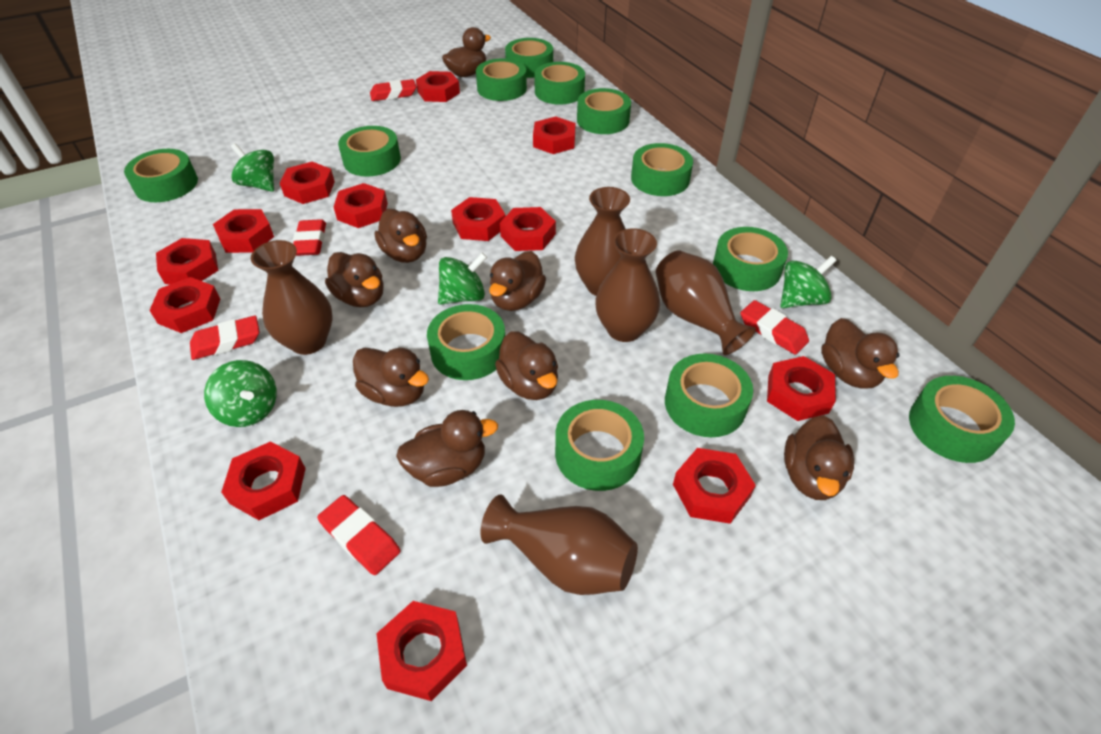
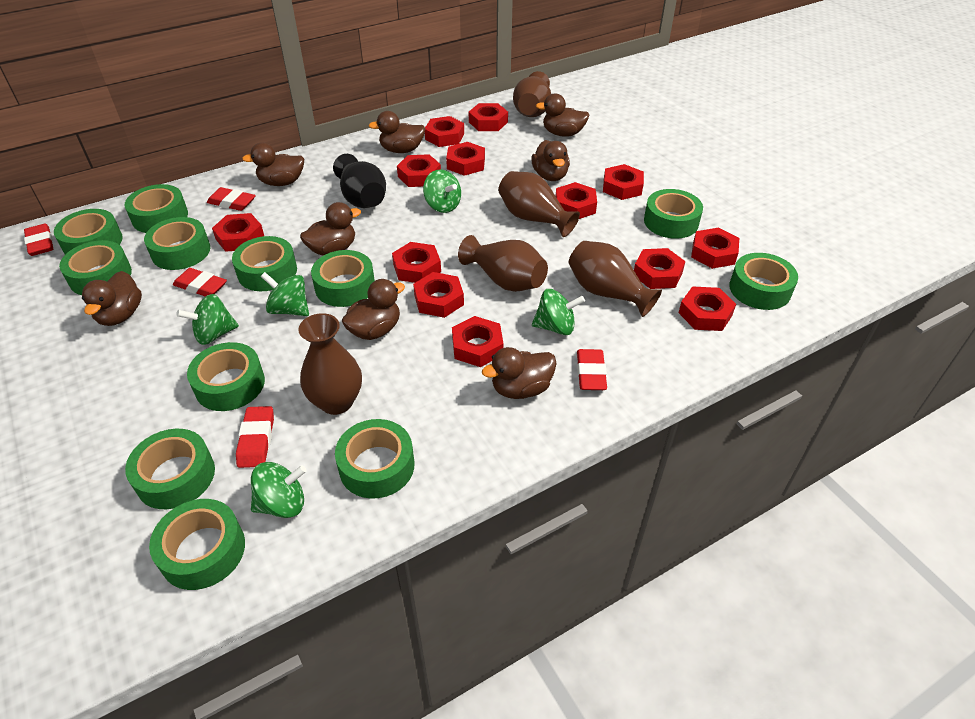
black vase: 0 -> 1
brown duck: 9 -> 8
green spinning top: 4 -> 5

